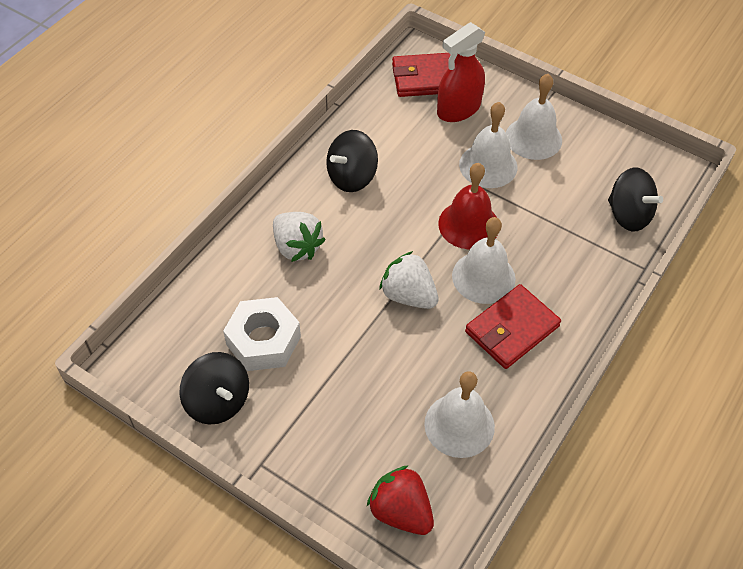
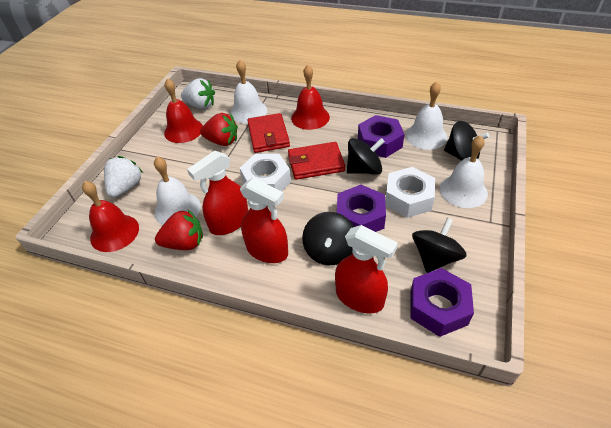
black spinning top: 3 -> 4
purple nut: 0 -> 3
red bell: 1 -> 3
red spray bottle: 1 -> 3
red strawberry: 1 -> 2
white nut: 1 -> 2

